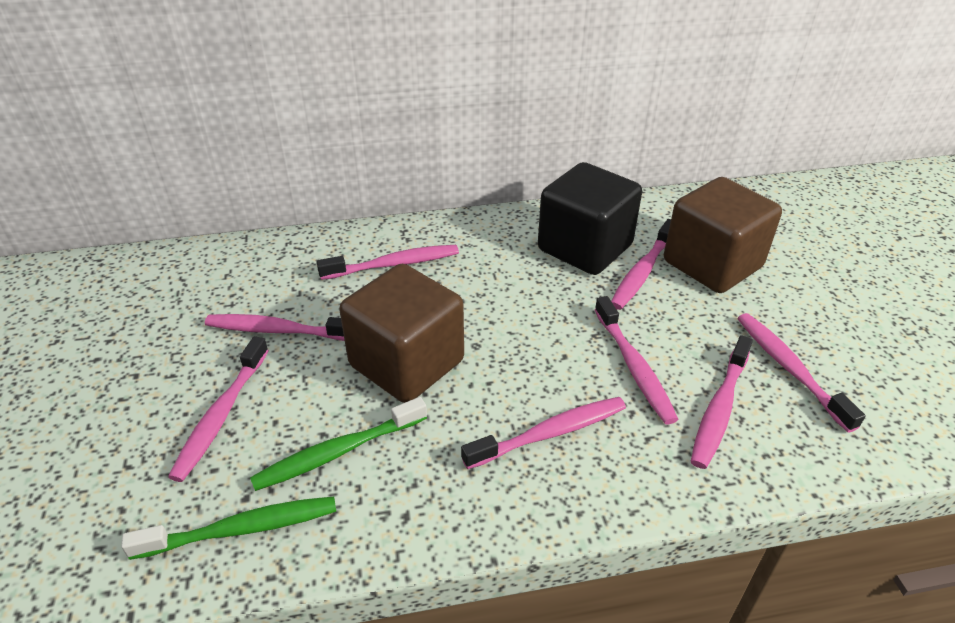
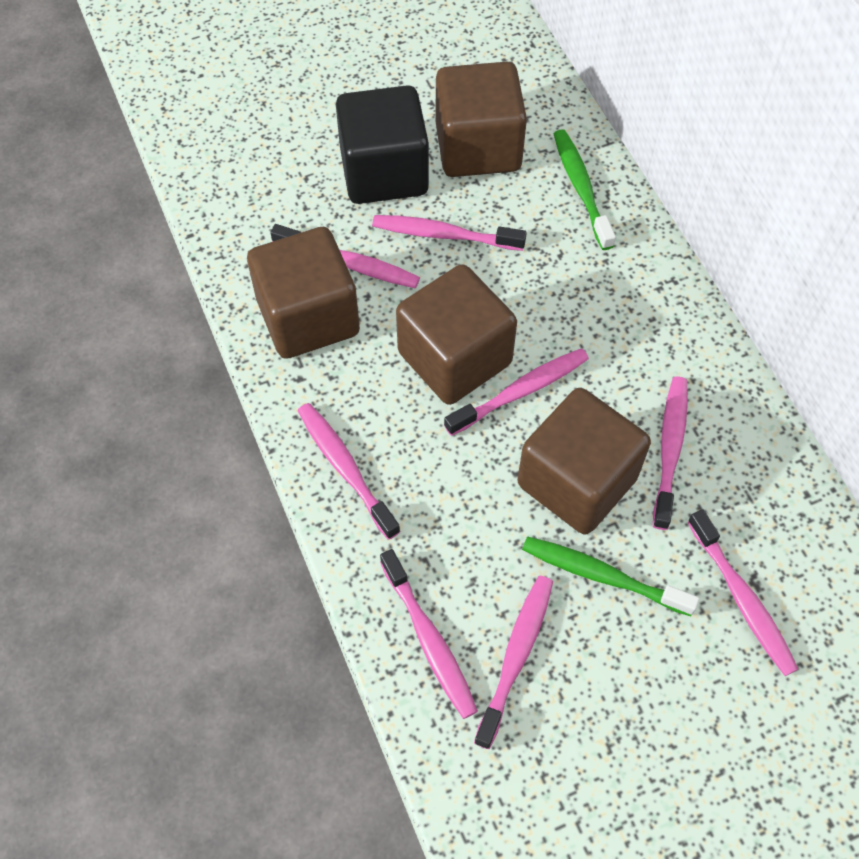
brown cube: 2 -> 4

